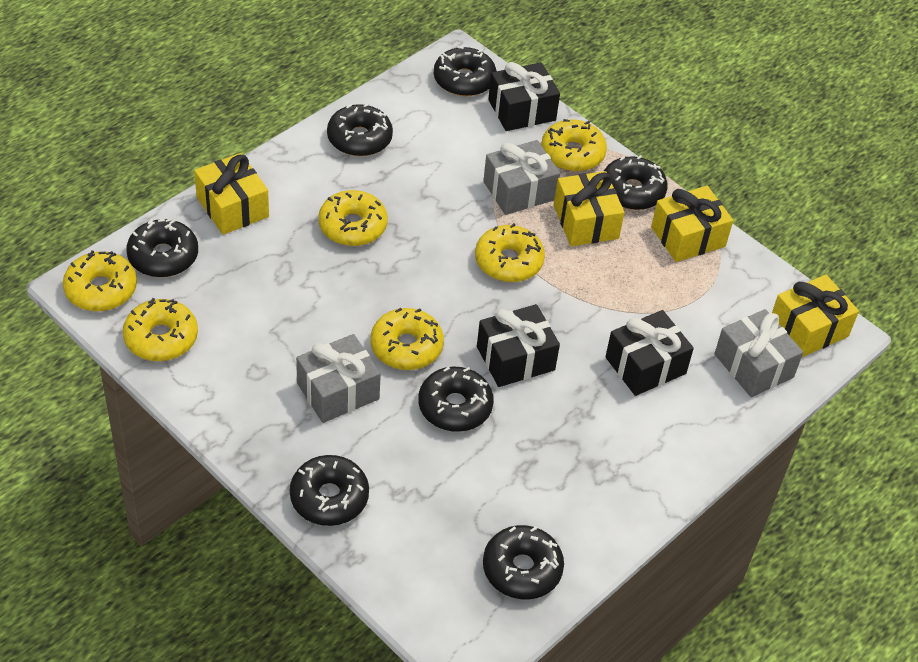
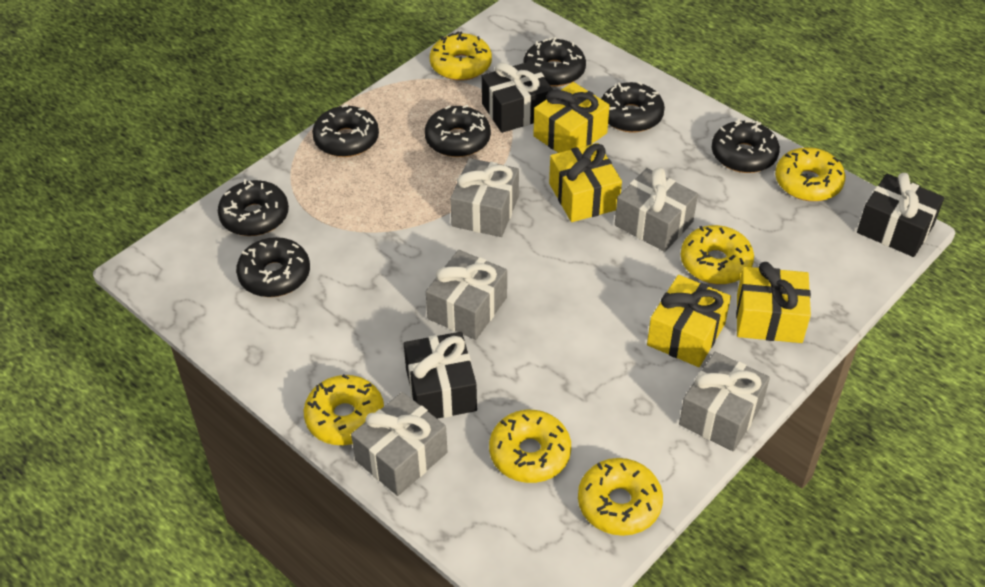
grey gift: 3 -> 5

